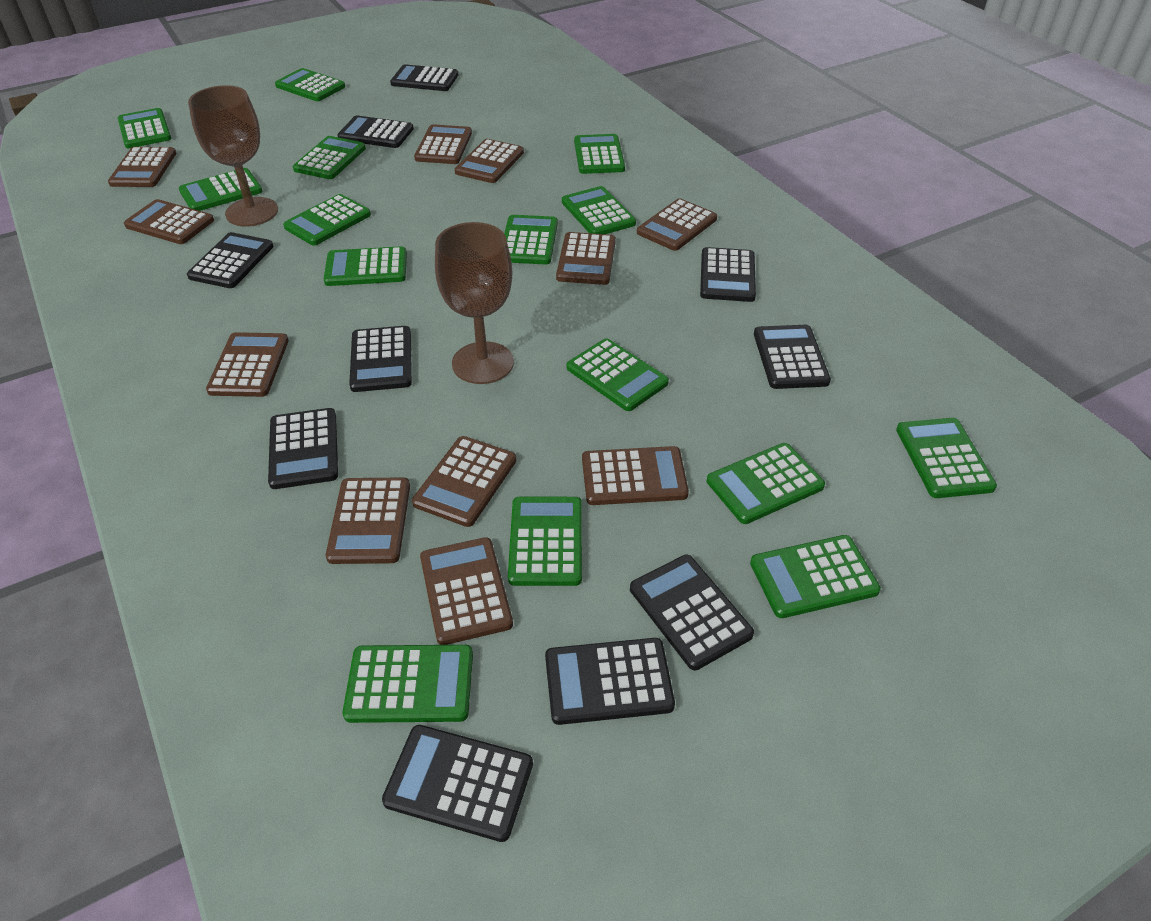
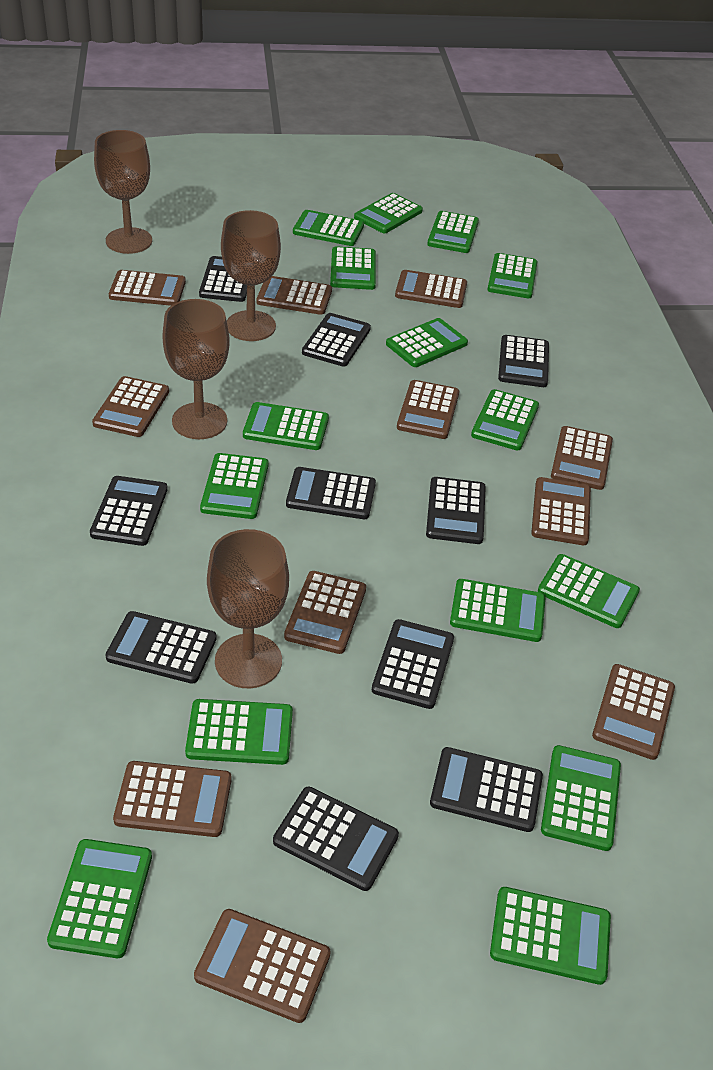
brown goblet: 2 -> 4

